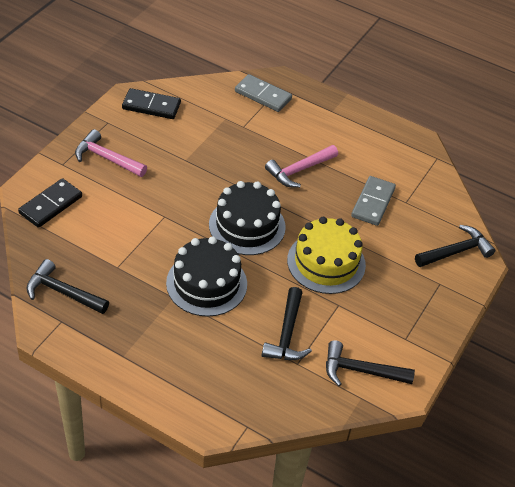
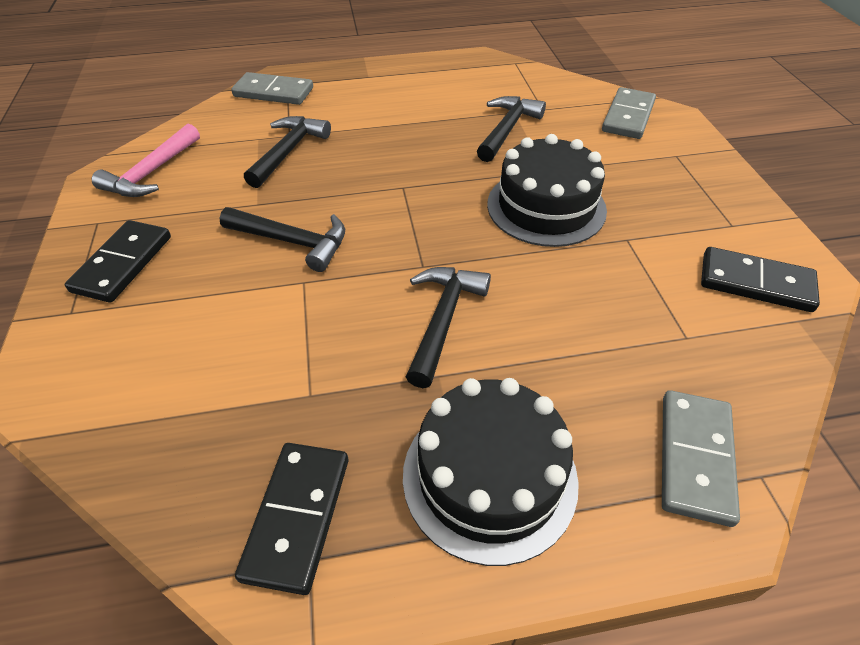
black domino: 2 -> 3
grey domino: 2 -> 3
pink hammer: 2 -> 1
yellow cake: 1 -> 0

